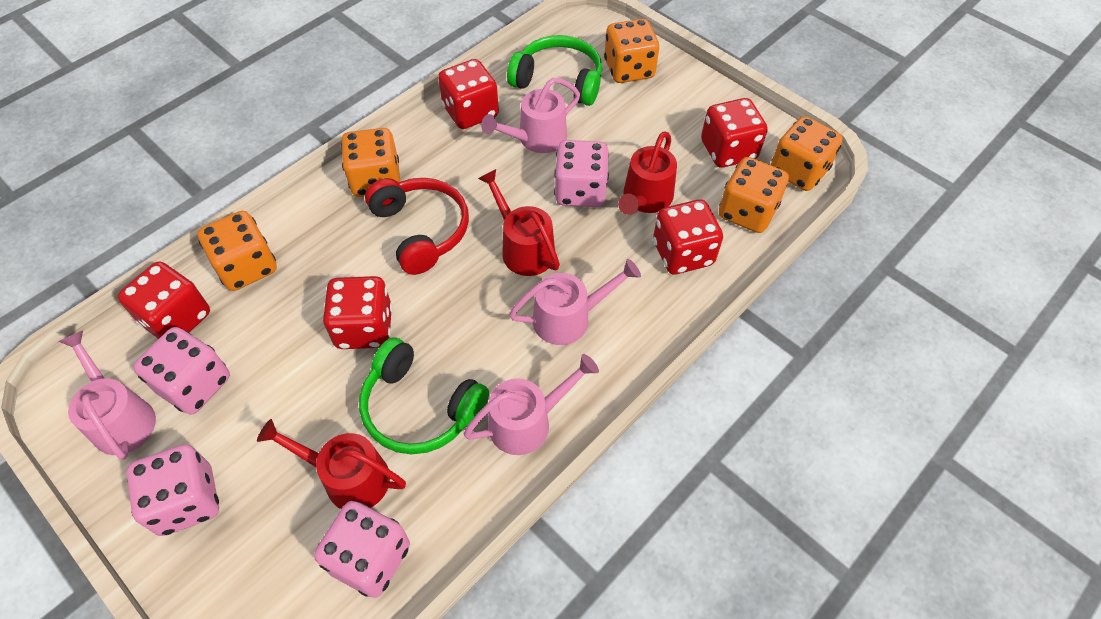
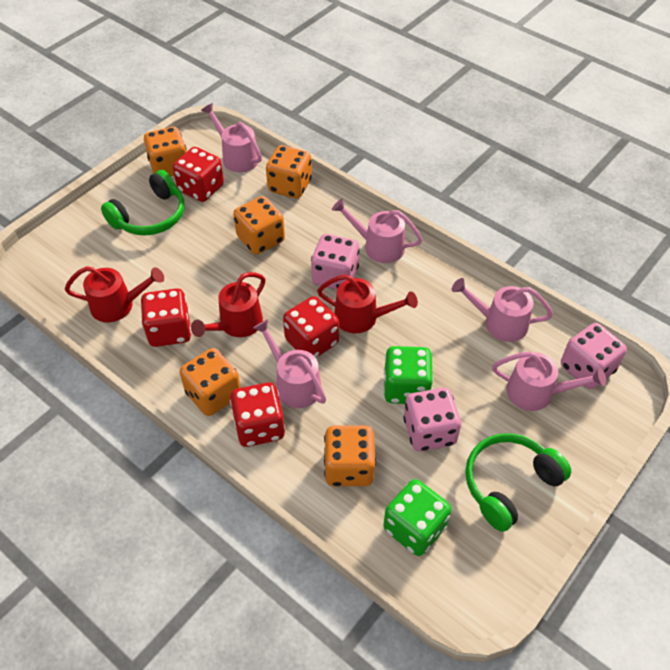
green dice: 0 -> 2
pink dice: 4 -> 3
pink watering can: 4 -> 5
red dice: 5 -> 4
red headphones: 1 -> 0

